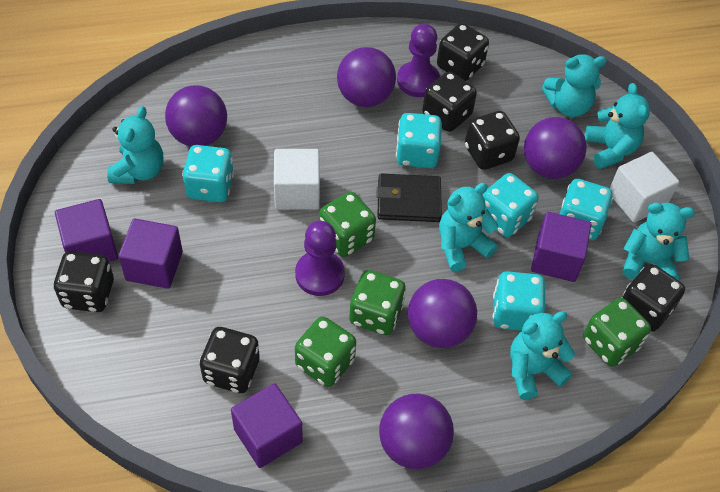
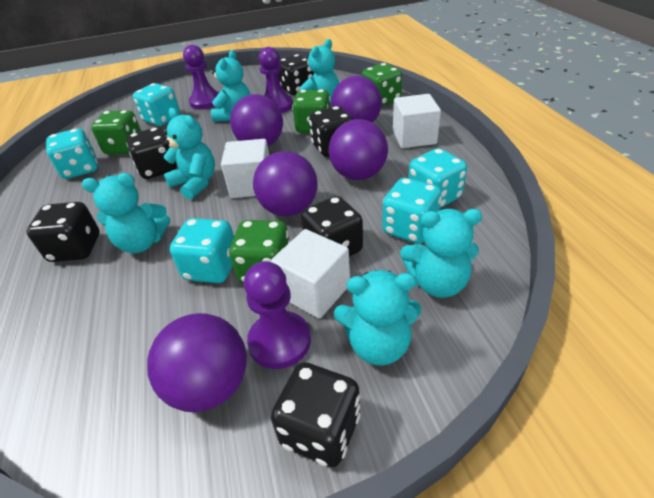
black wallet: 1 -> 0
purple cube: 4 -> 0
purple pawn: 2 -> 3
white cube: 2 -> 3

